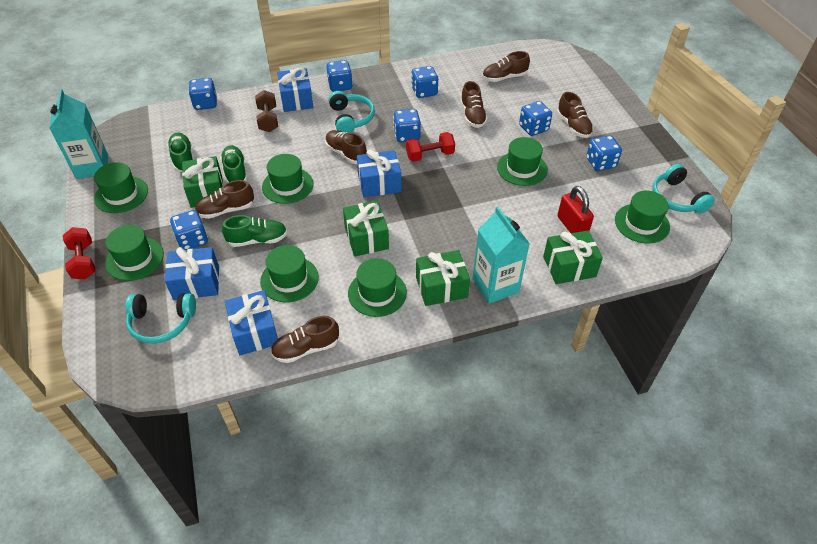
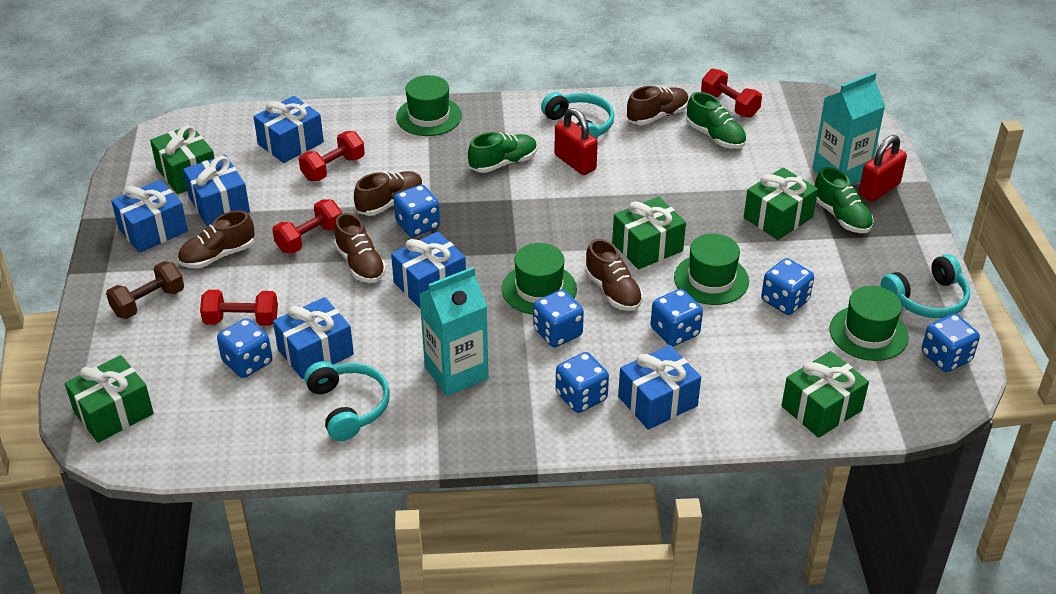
blue gift: 4 -> 6
brown shoe: 6 -> 5
green gift: 4 -> 5
green hat: 7 -> 4
red dumbbell: 2 -> 4
red padlock: 1 -> 2

